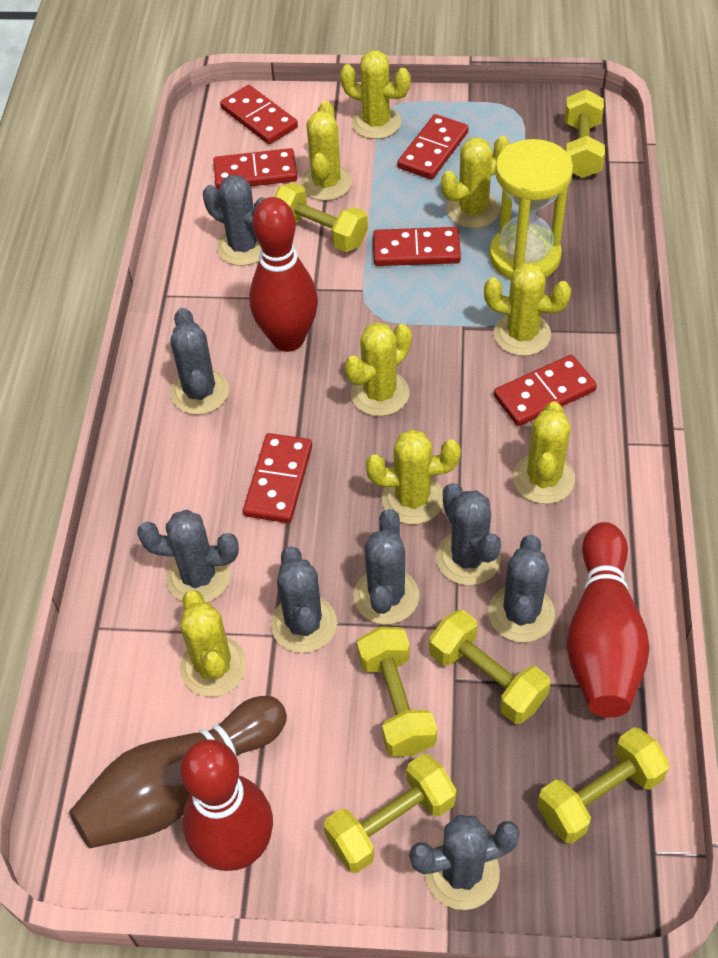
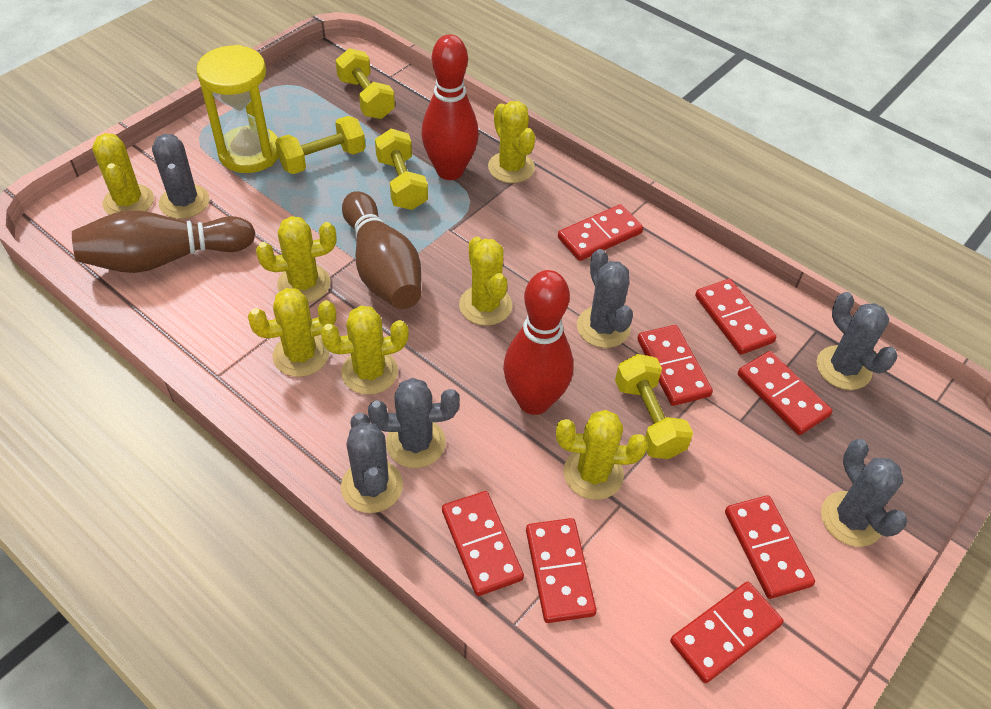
brown bowling pin: 1 -> 2
grey cactus: 8 -> 6
red bowling pin: 3 -> 2
red domino: 6 -> 8
yellow cactus: 8 -> 7
yellow dumbbell: 6 -> 4

